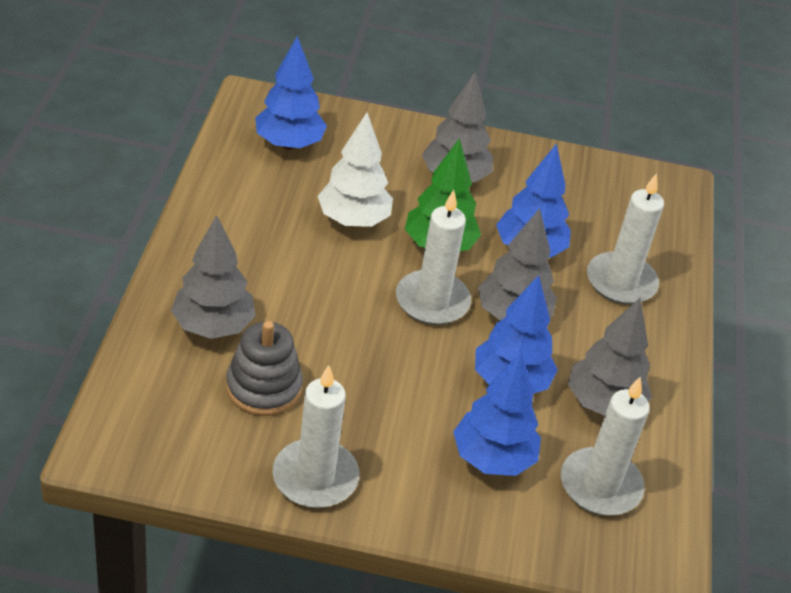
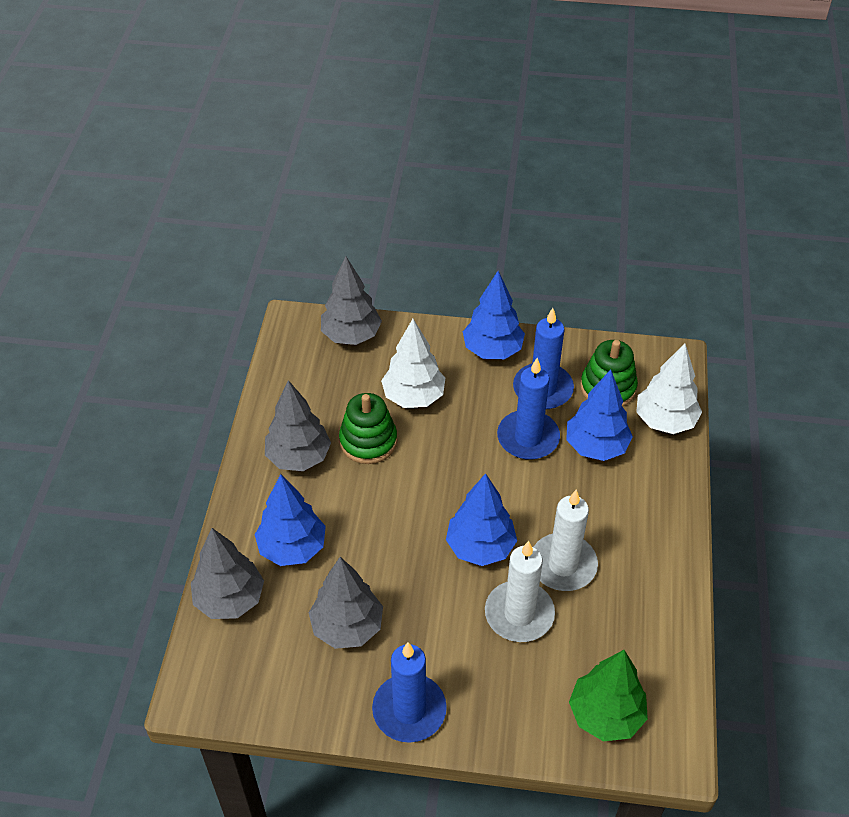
blue candle: 0 -> 3
green stacking toy: 0 -> 2
grey stacking toy: 1 -> 0
white candle: 4 -> 2
white tree: 1 -> 2

